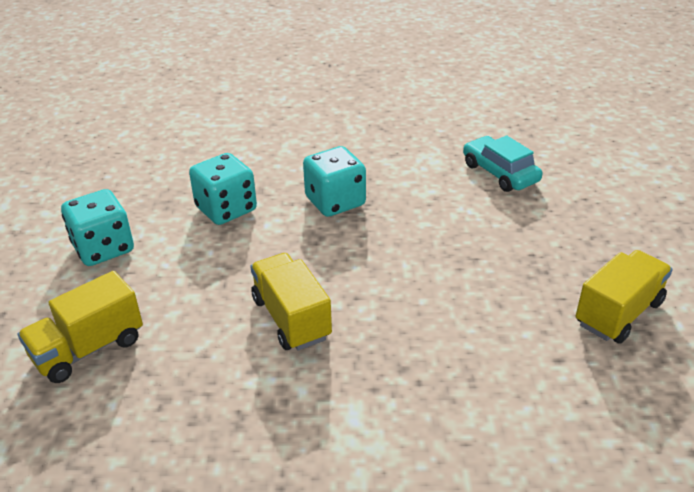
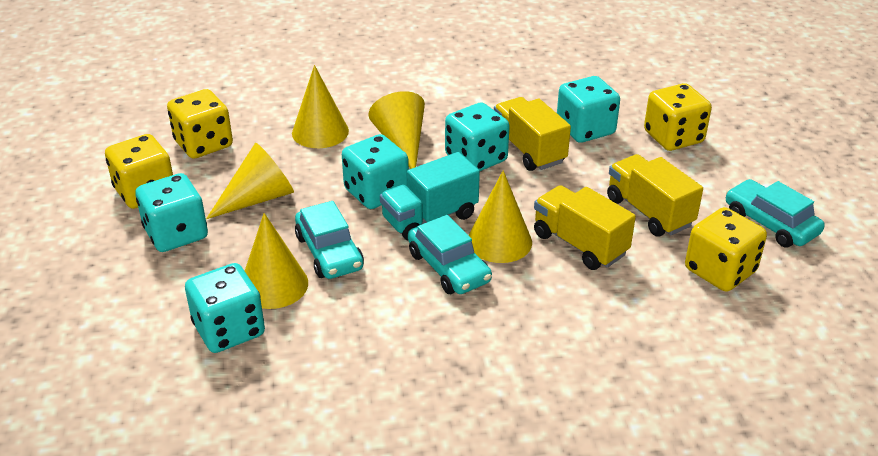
turquoise car: 1 -> 3
turquoise dice: 3 -> 5
turquoise truck: 0 -> 1
yellow cone: 0 -> 5
yellow dice: 0 -> 4

